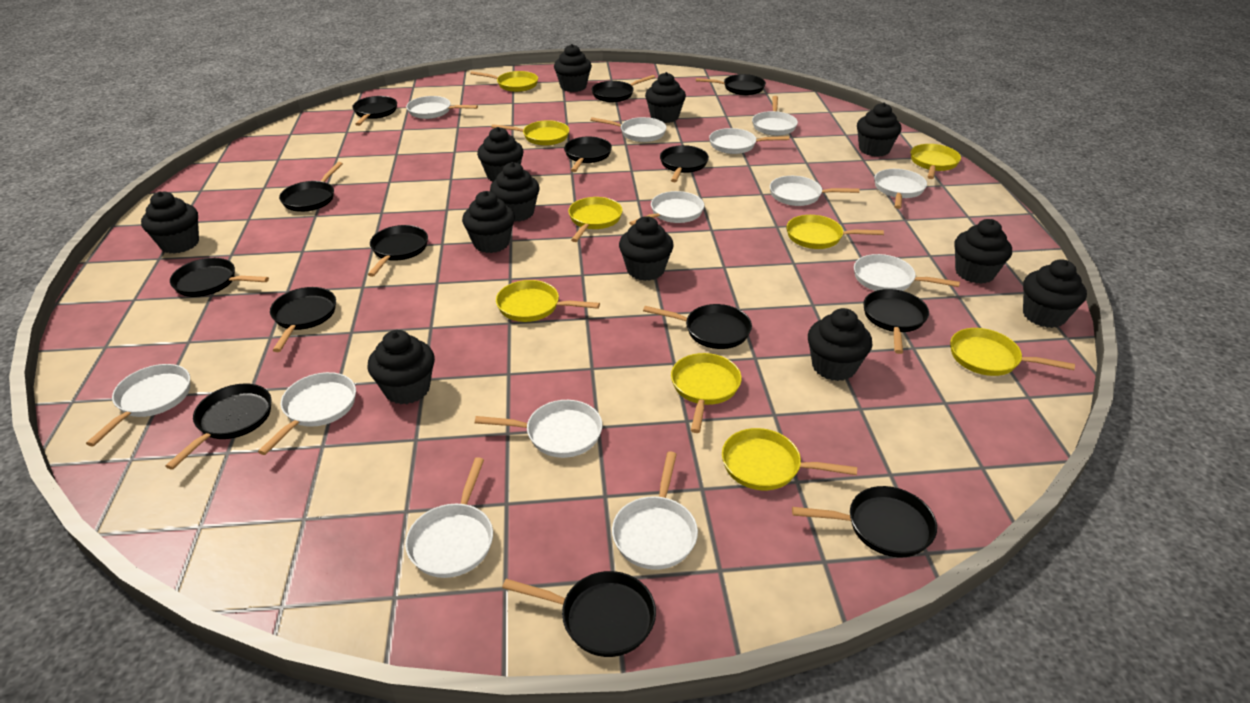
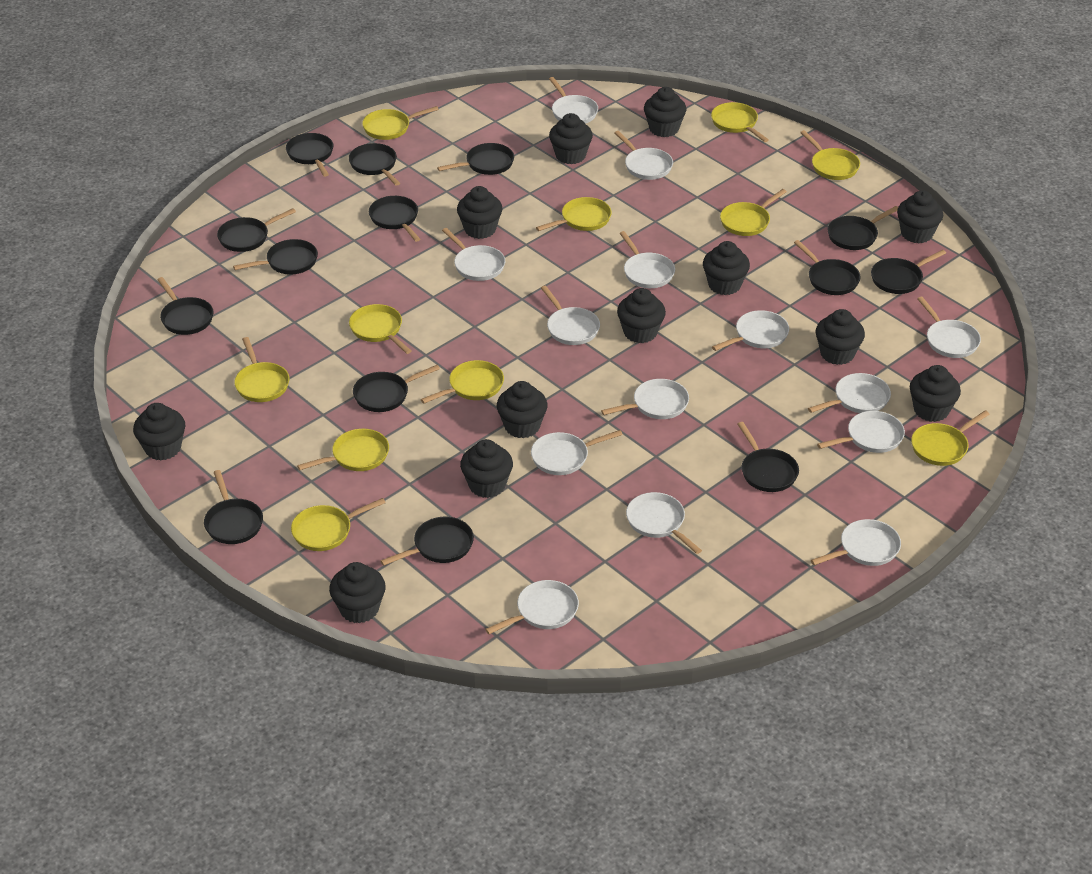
white pan: 13 -> 14
yellow pan: 9 -> 11

